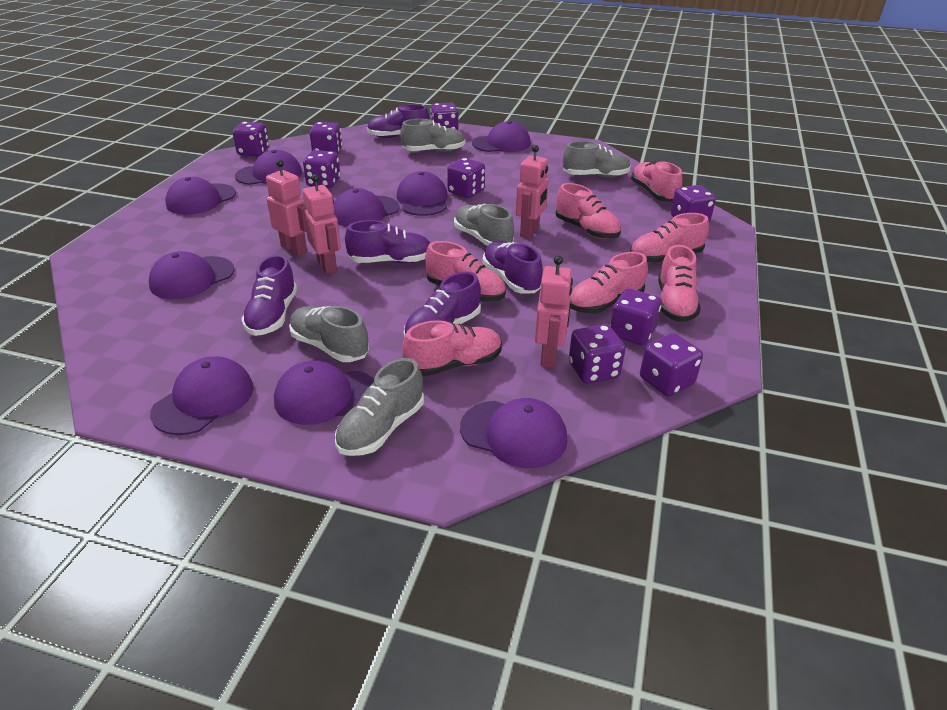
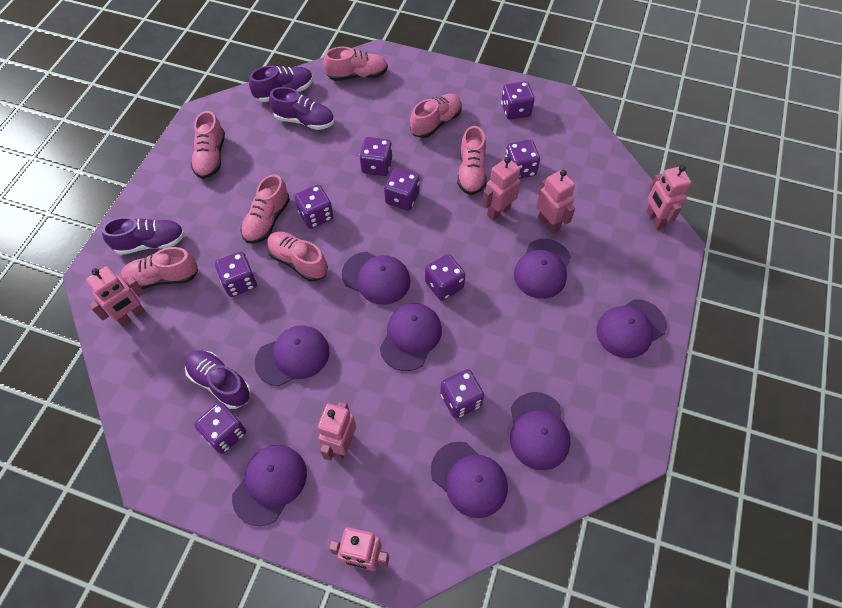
grey shoe: 5 -> 0
pink robot: 4 -> 6
purple cap: 9 -> 8
purple shoe: 5 -> 4

